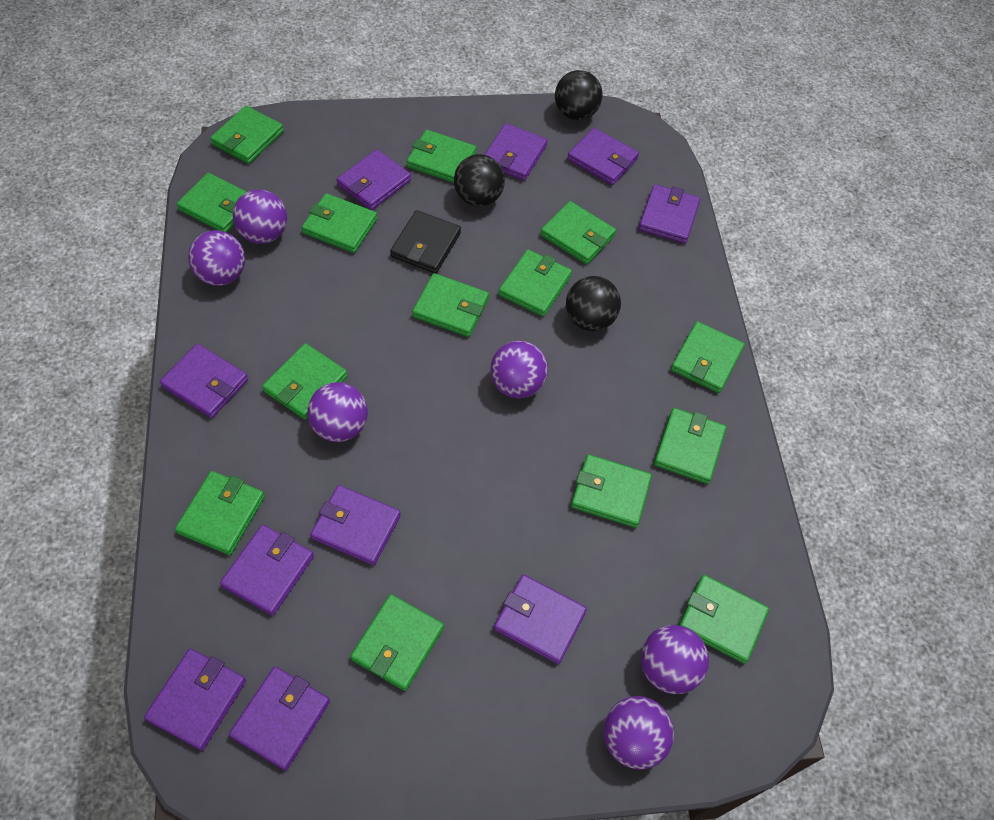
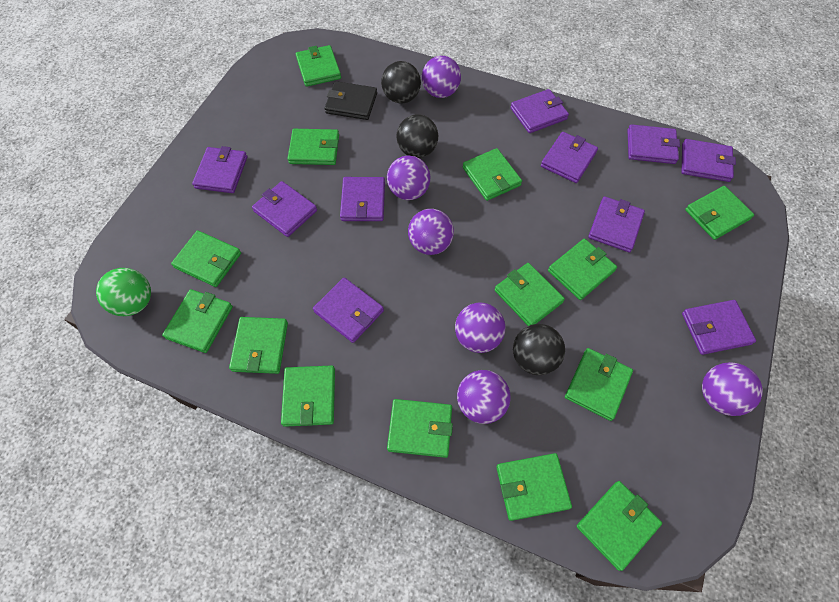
green ball: 0 -> 1

